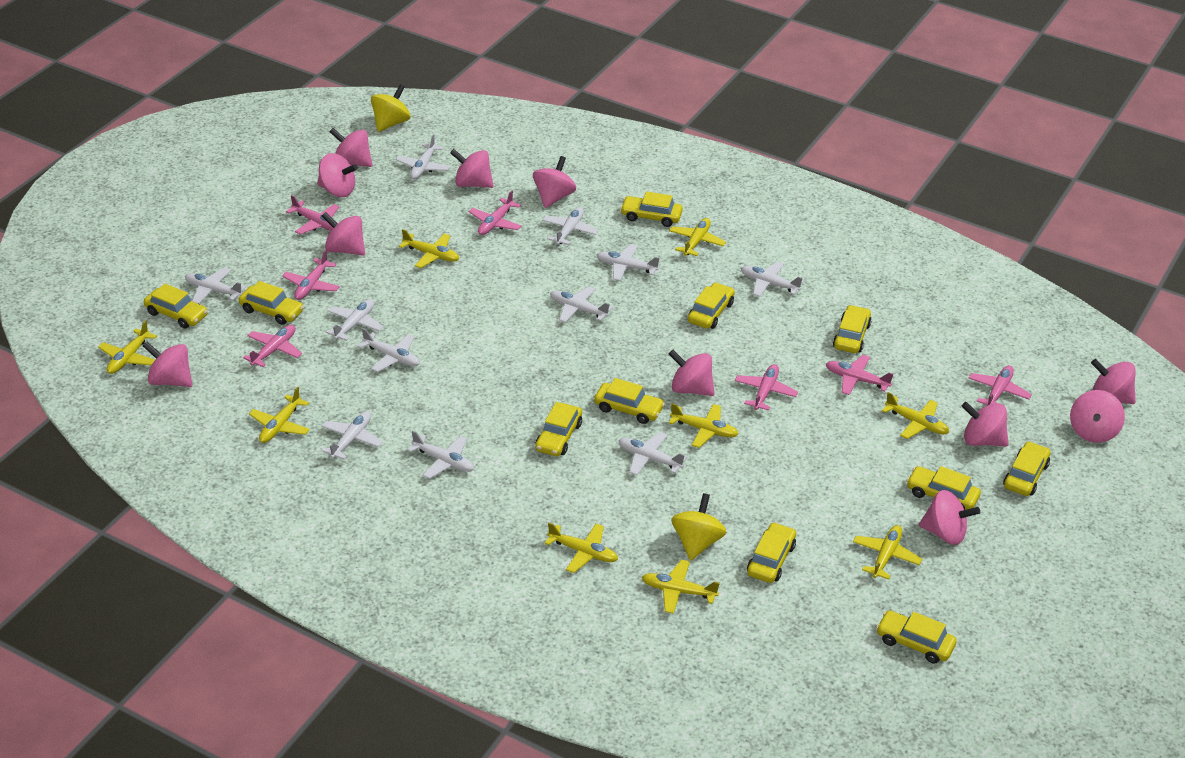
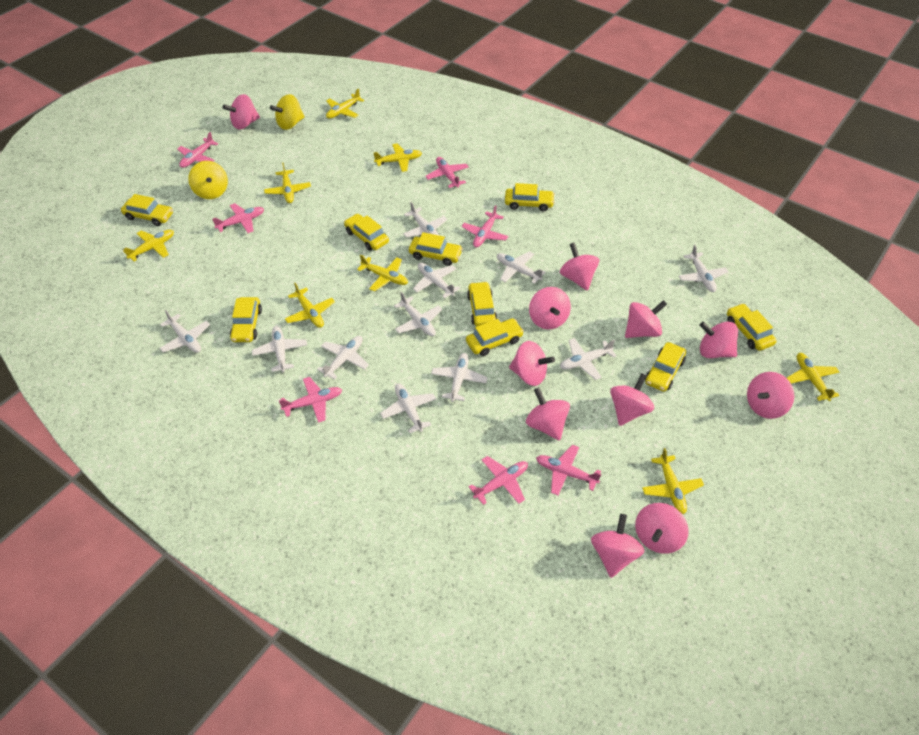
yellow car: 11 -> 9
yellow plane: 9 -> 8

